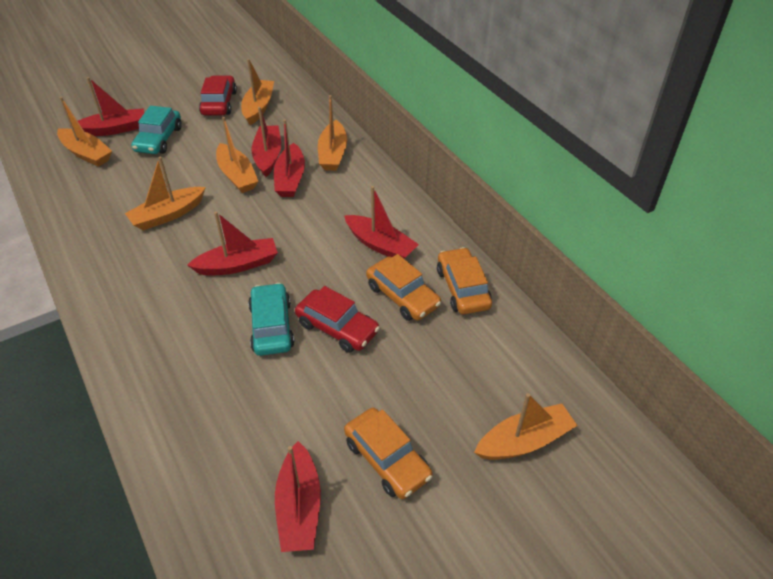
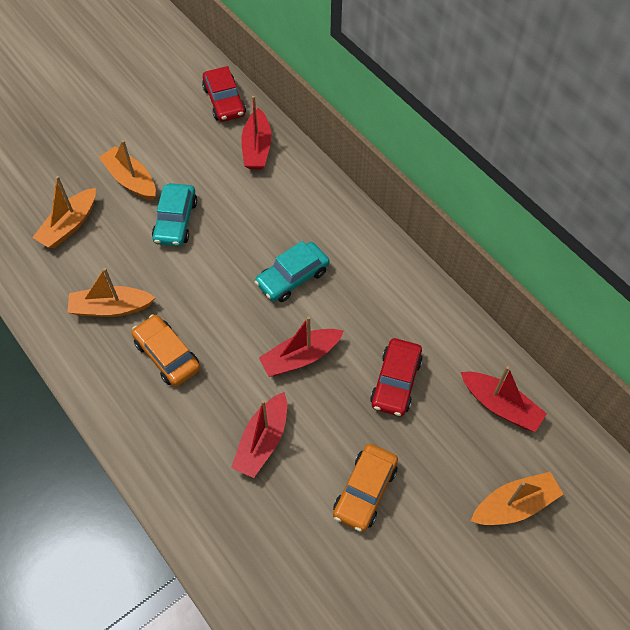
orange boat: 6 -> 4
orange car: 3 -> 2
red boat: 6 -> 4

